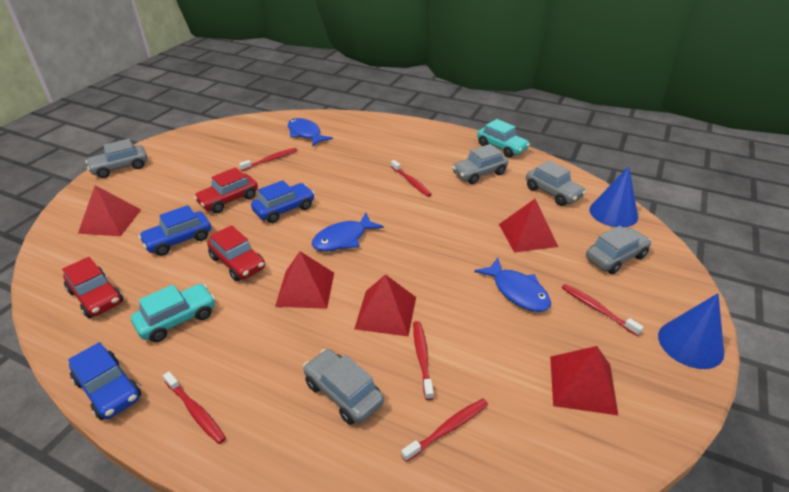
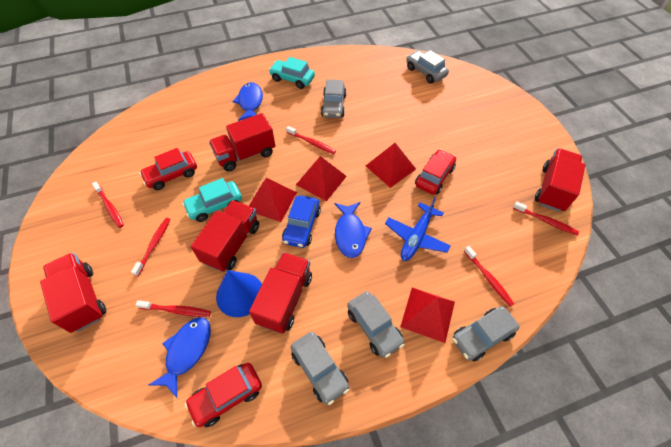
blue car: 3 -> 1
blue cone: 2 -> 1
blue plane: 0 -> 1
red pyramid: 5 -> 4
red truck: 0 -> 5

